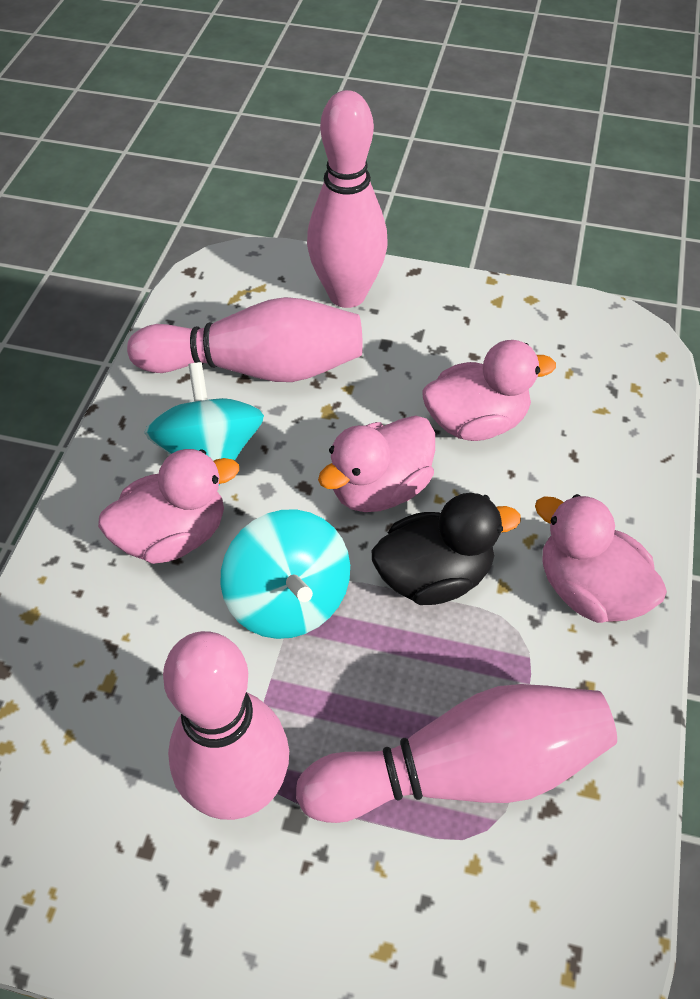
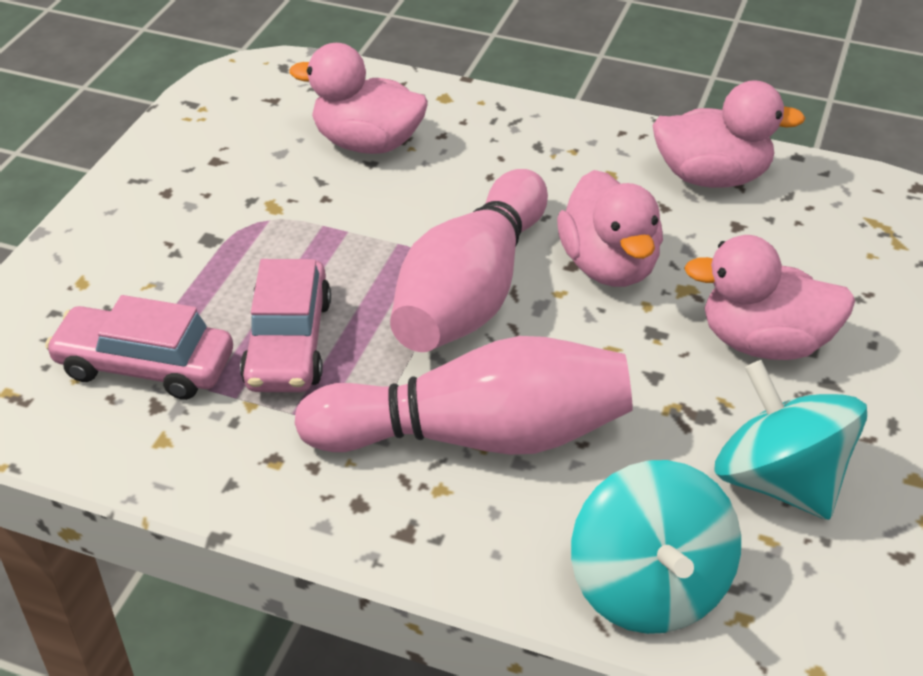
black duck: 1 -> 0
pink bowling pin: 4 -> 2
pink car: 0 -> 2

